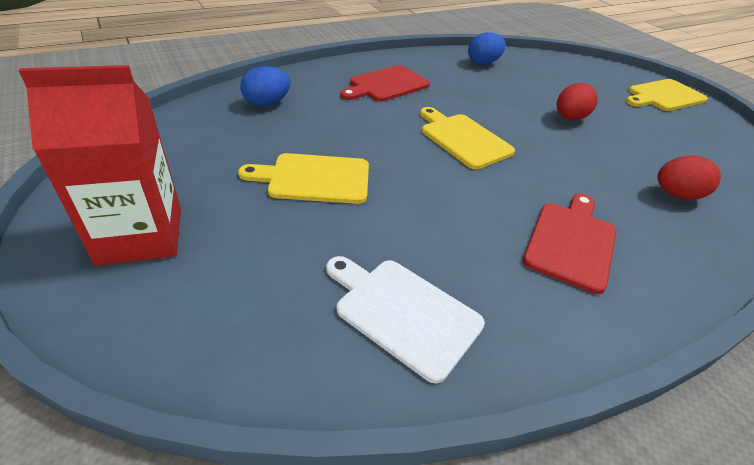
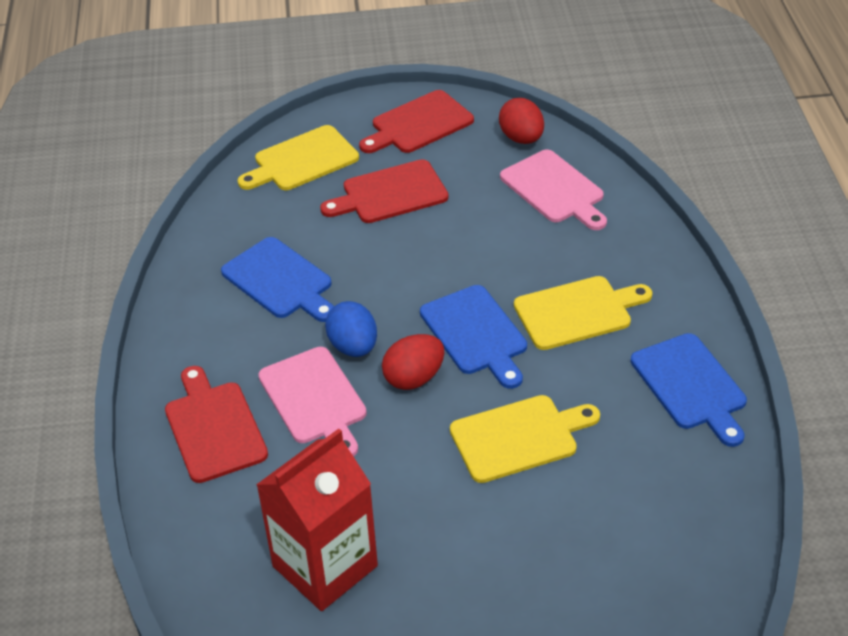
blue cutting board: 0 -> 3
blue egg: 2 -> 1
pink cutting board: 0 -> 2
red cutting board: 2 -> 3
white cutting board: 1 -> 0

